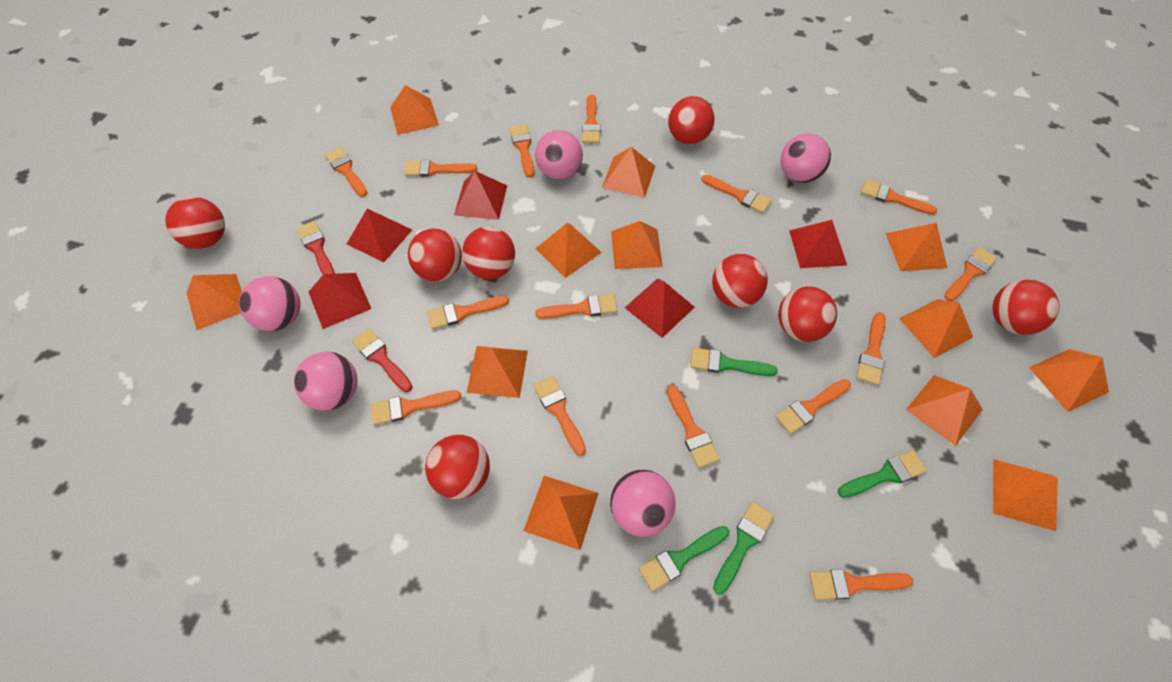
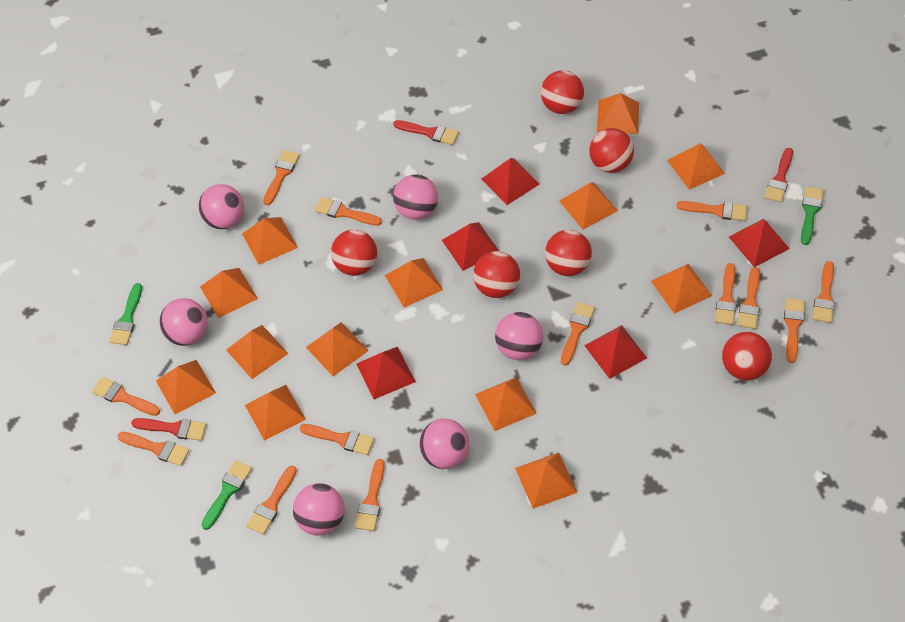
green brush: 4 -> 3
orange brush: 15 -> 13
orange pyramid: 12 -> 13
pink ball: 5 -> 6
red ball: 8 -> 6
red brush: 2 -> 3

